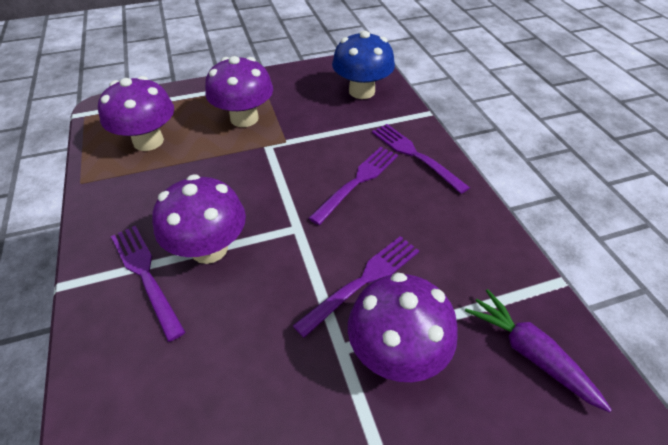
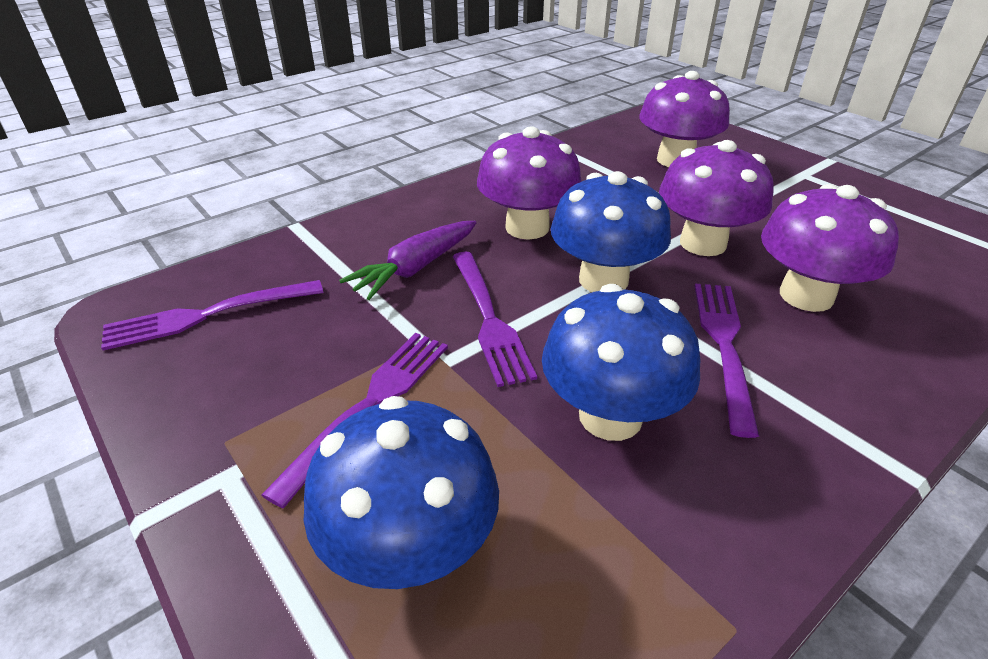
blue mushroom: 1 -> 3

